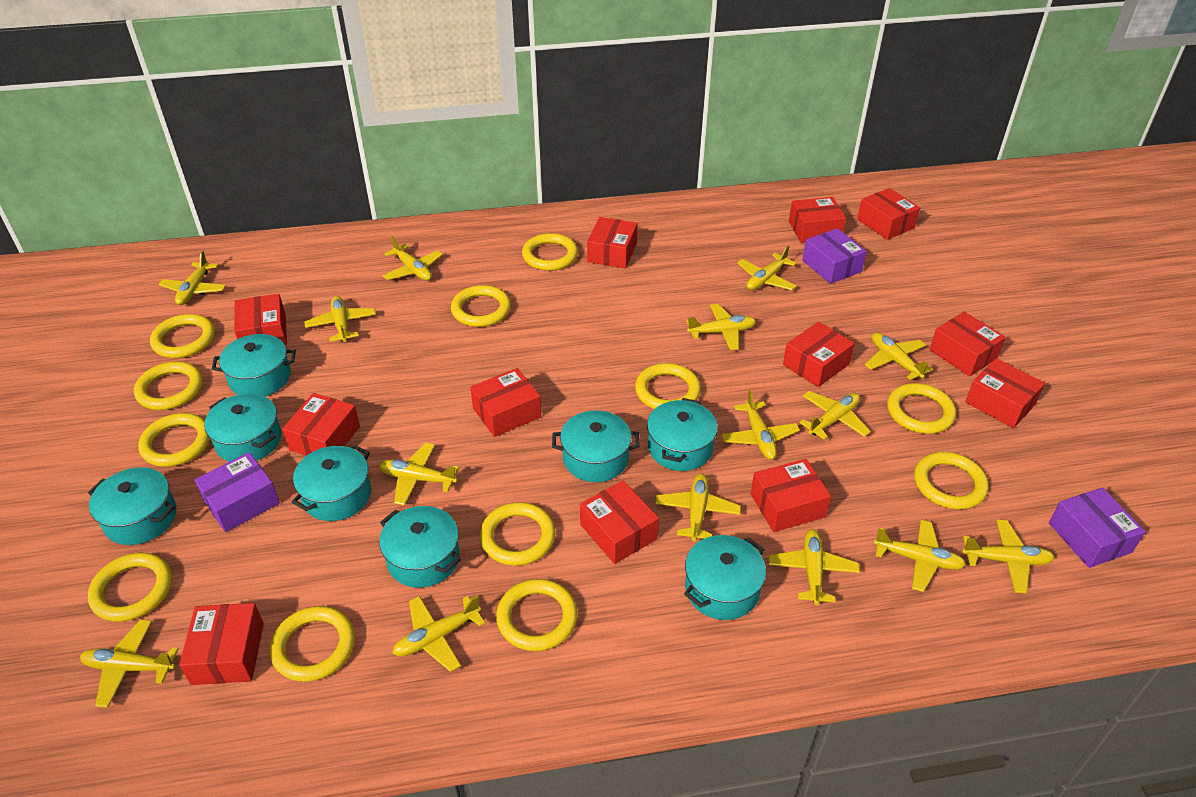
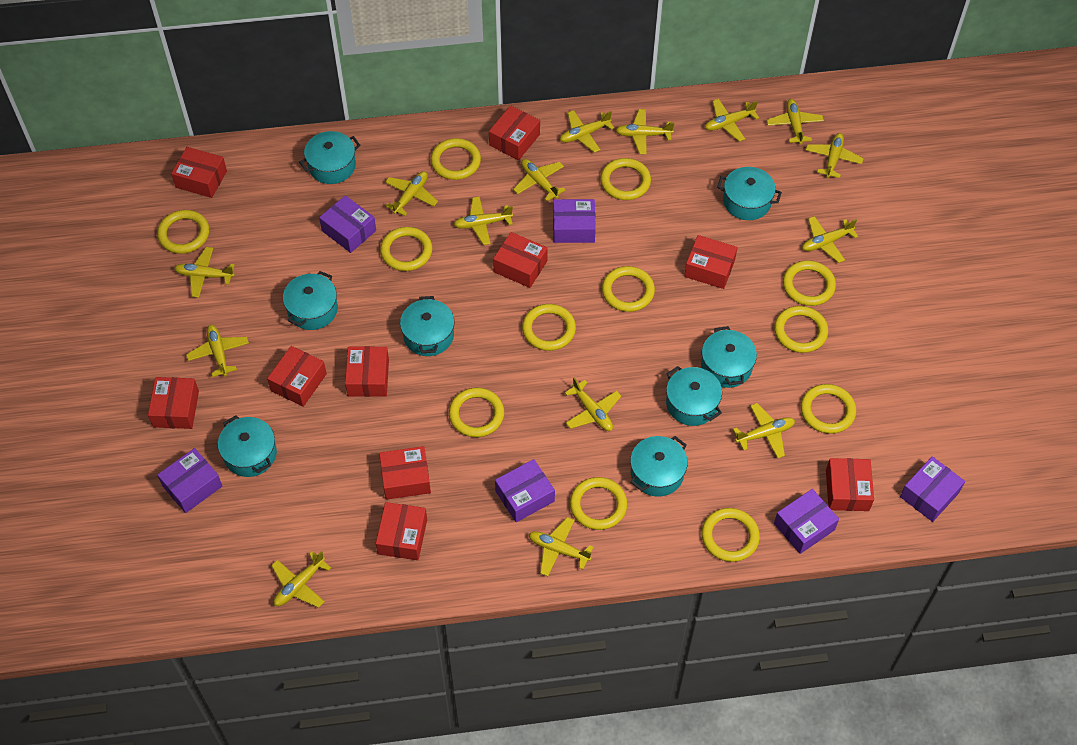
purple box: 3 -> 6
red box: 12 -> 10

